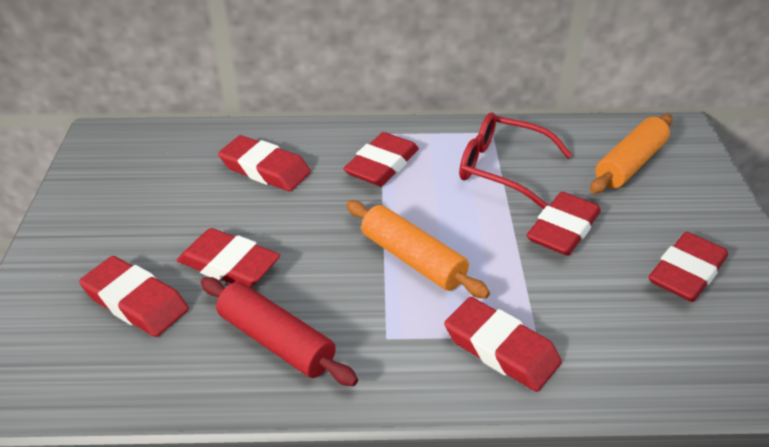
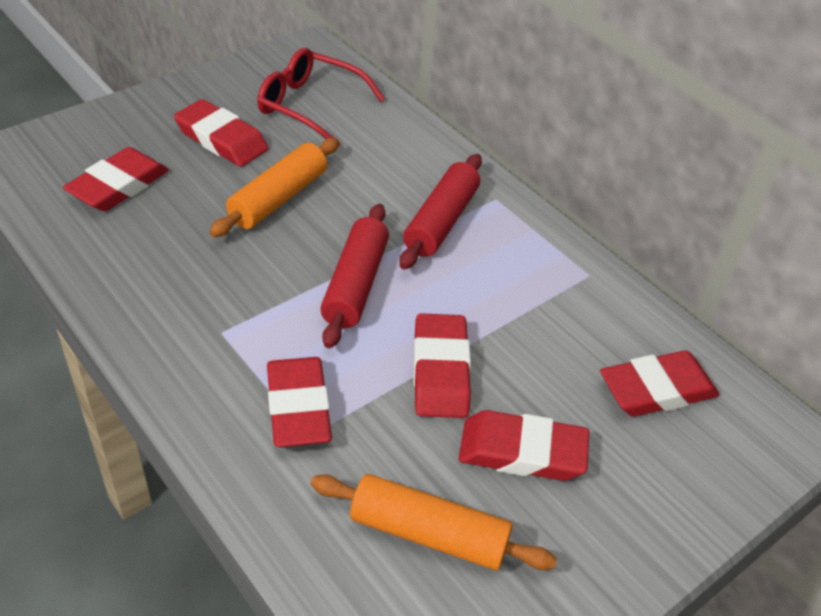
red eraser: 7 -> 6
red rolling pin: 1 -> 2

